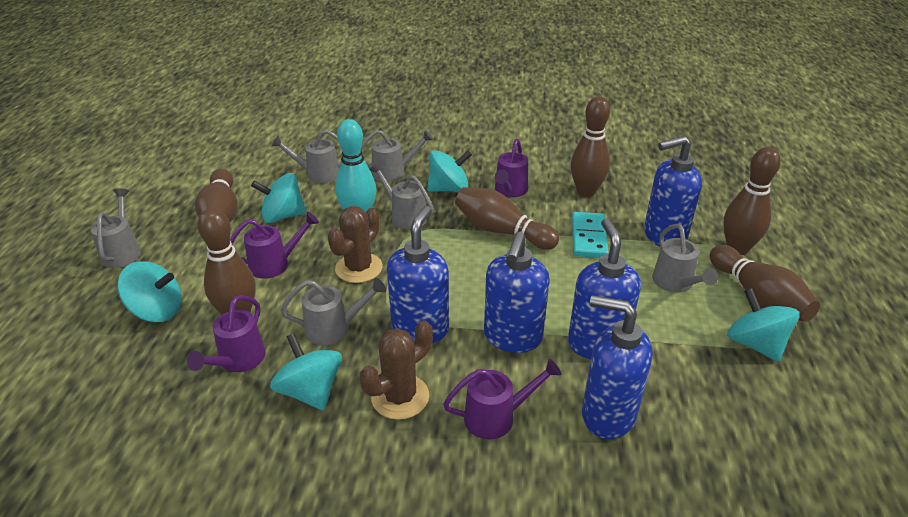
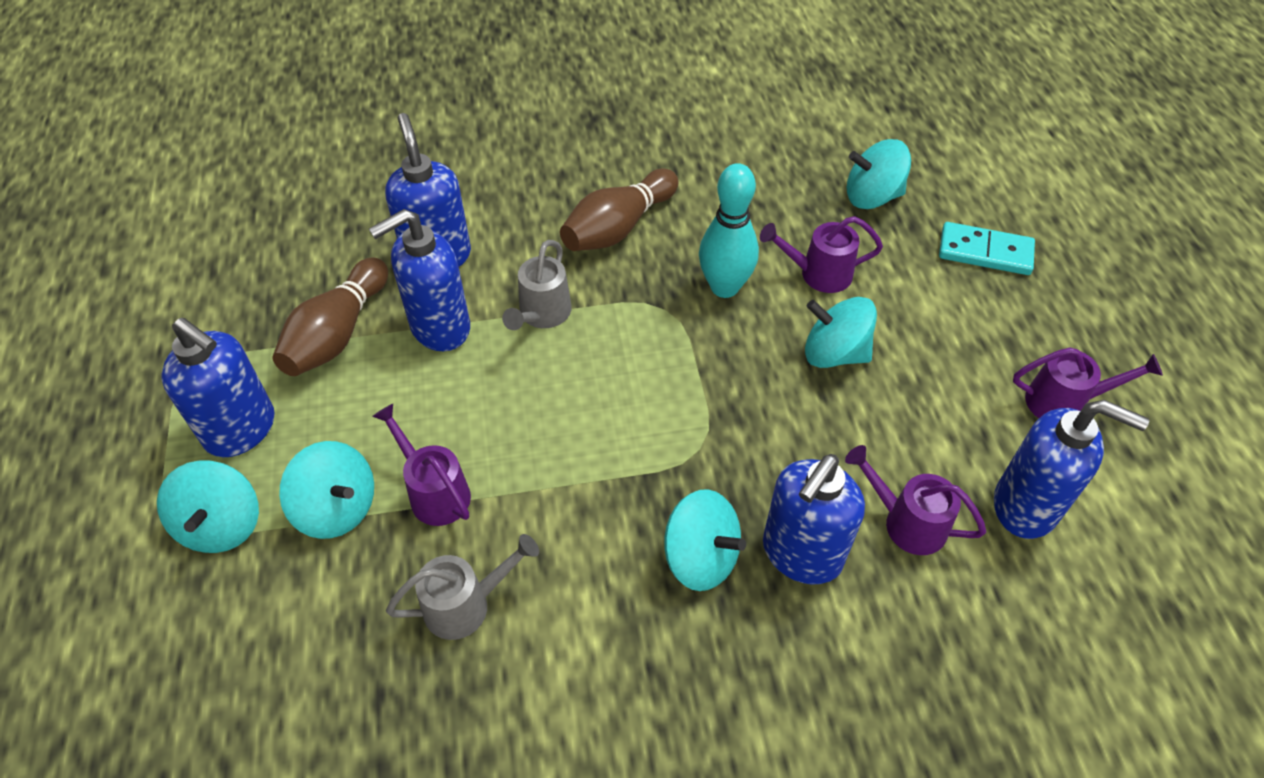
brown bowling pin: 6 -> 2
brown cactus: 2 -> 0
grey watering can: 6 -> 2

